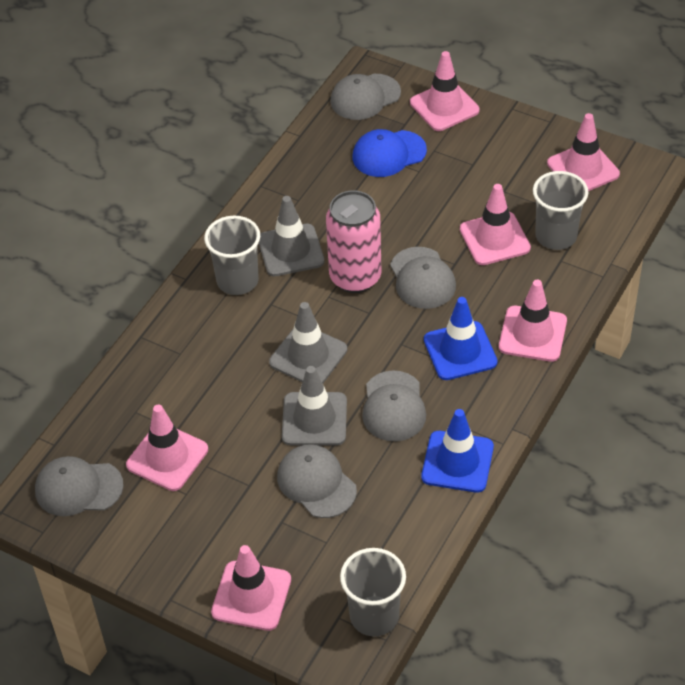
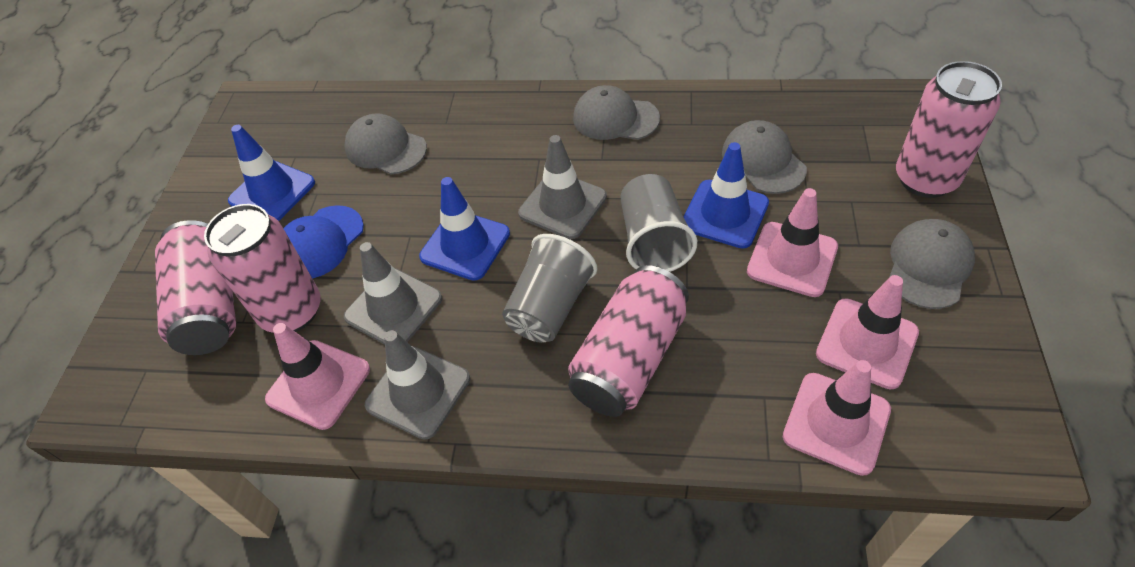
blue traffic cone: 2 -> 3
grey cap: 5 -> 4
grey cup: 3 -> 2
pink can: 1 -> 4
pink traffic cone: 6 -> 4

